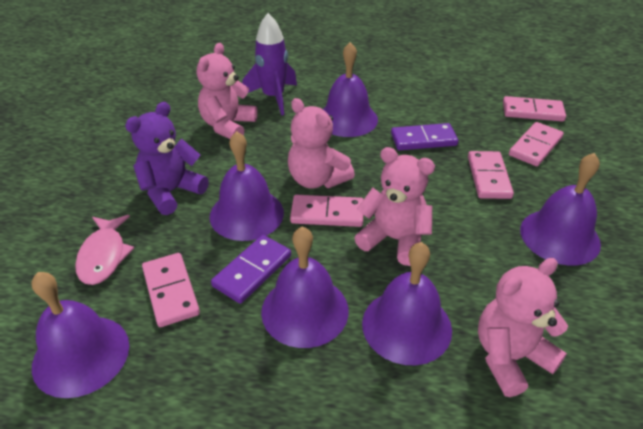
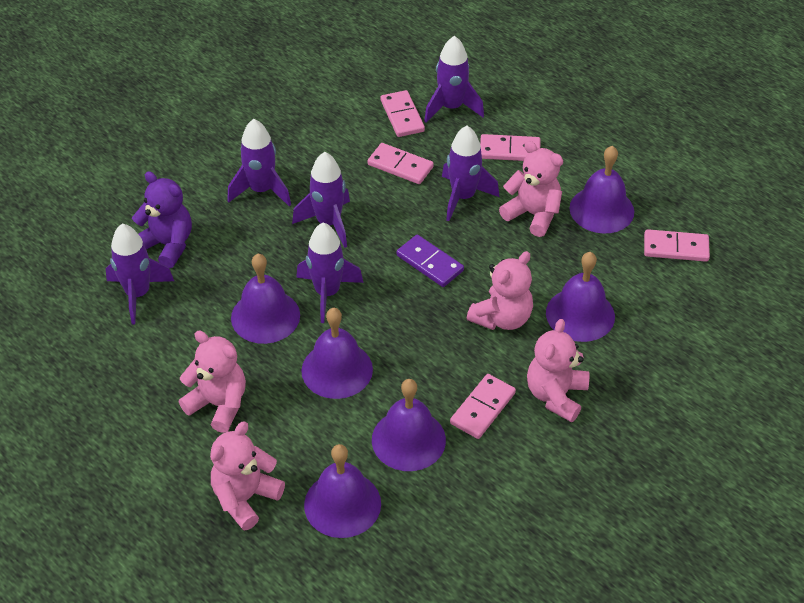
pink fish: 1 -> 0
pink teddy bear: 4 -> 5
purple domino: 2 -> 1
purple rocket: 1 -> 6

